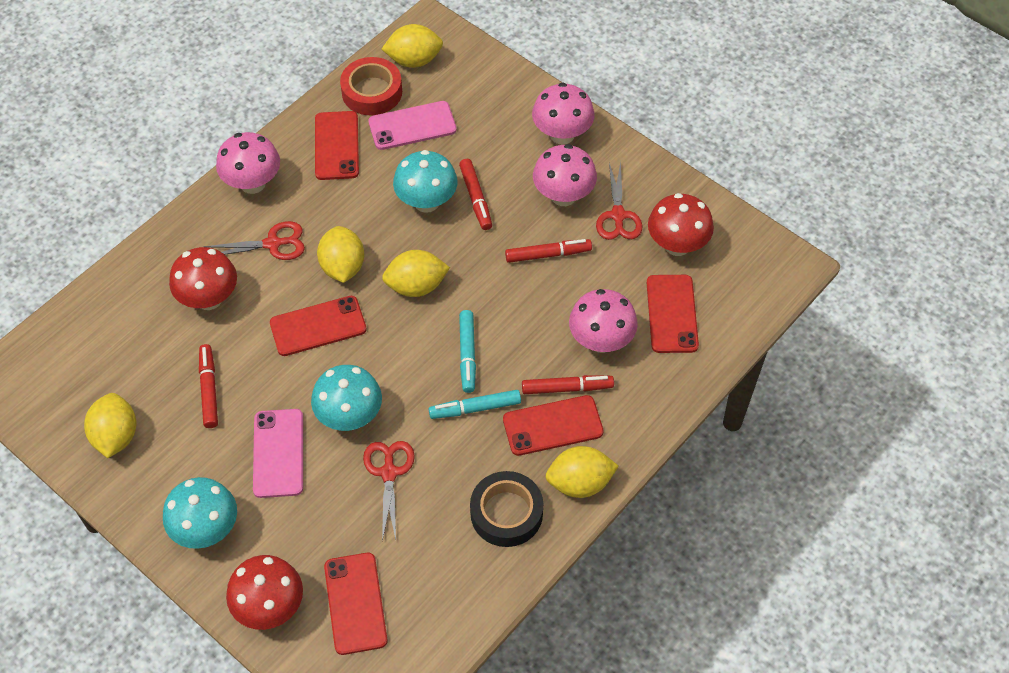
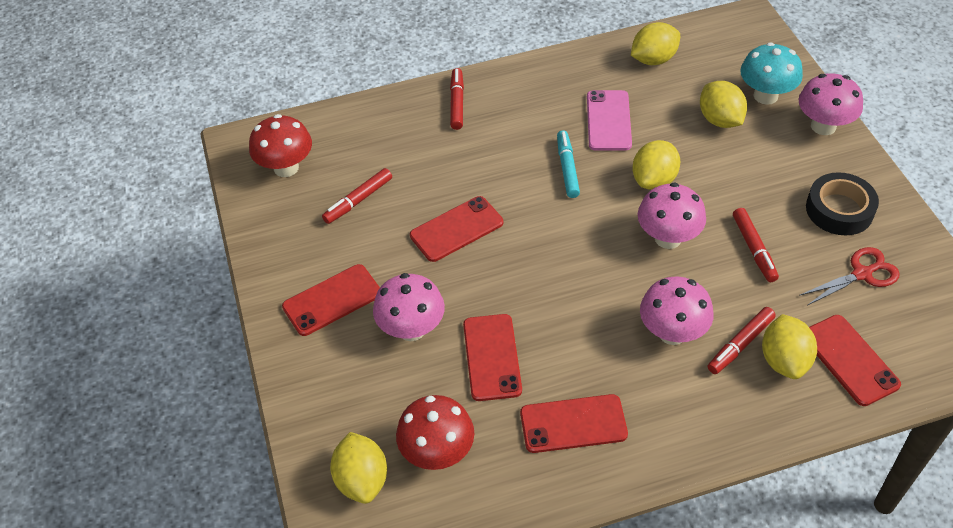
pink phone: 2 -> 1
red mushroom: 3 -> 2
red scissors: 3 -> 1
red tape: 1 -> 0
turquoise marker: 2 -> 1
turquoise mushroom: 3 -> 1

